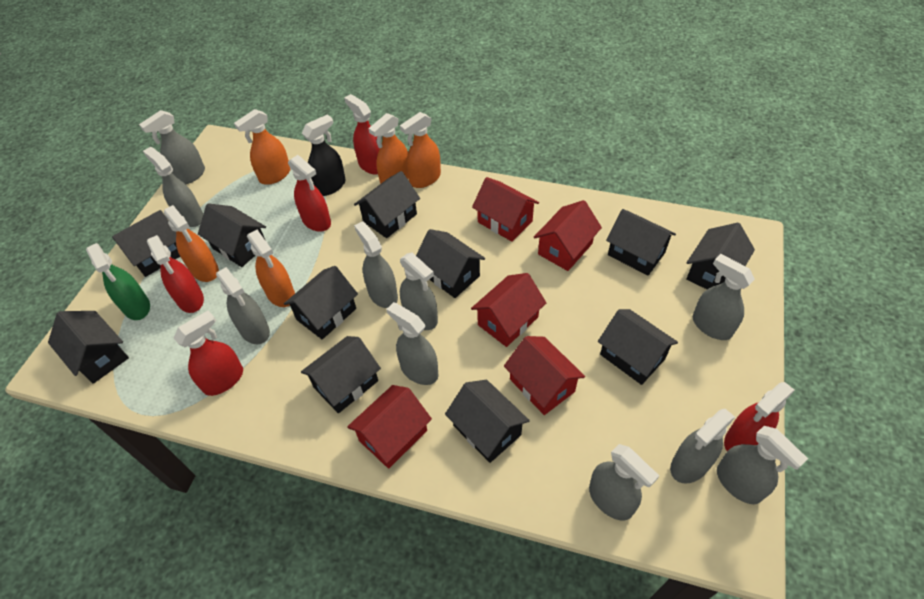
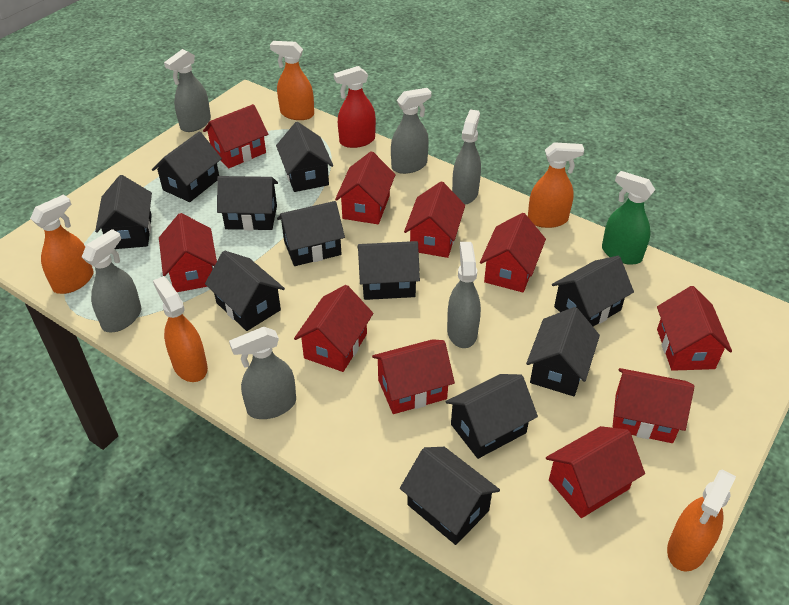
black spray bottle: 1 -> 0
grey spray bottle: 10 -> 6
red house: 5 -> 10
red spray bottle: 5 -> 1

